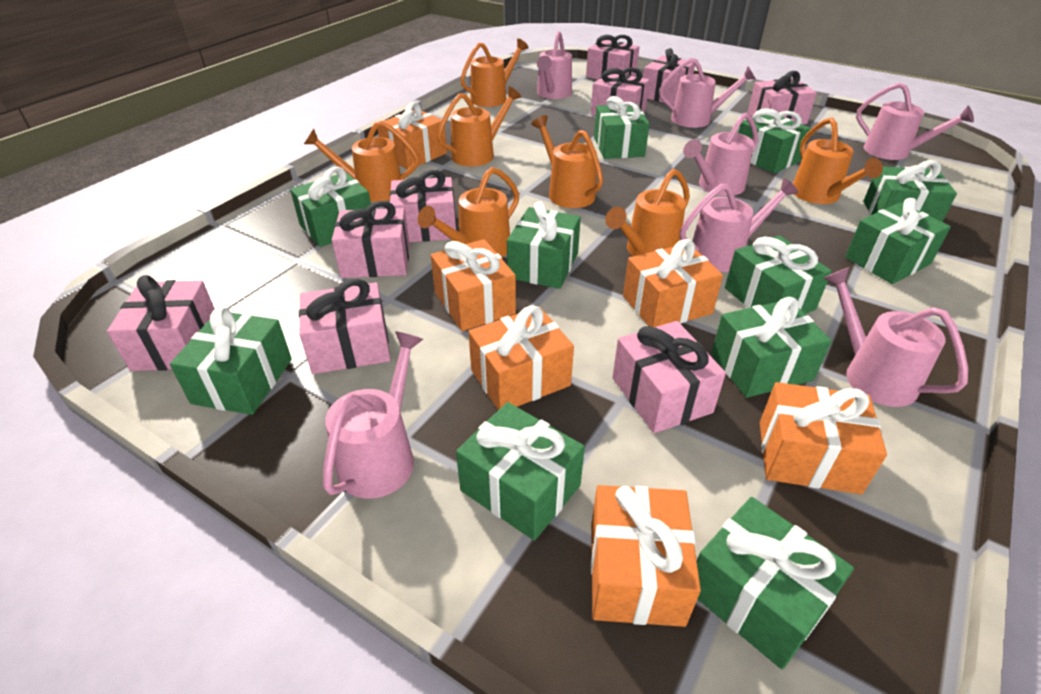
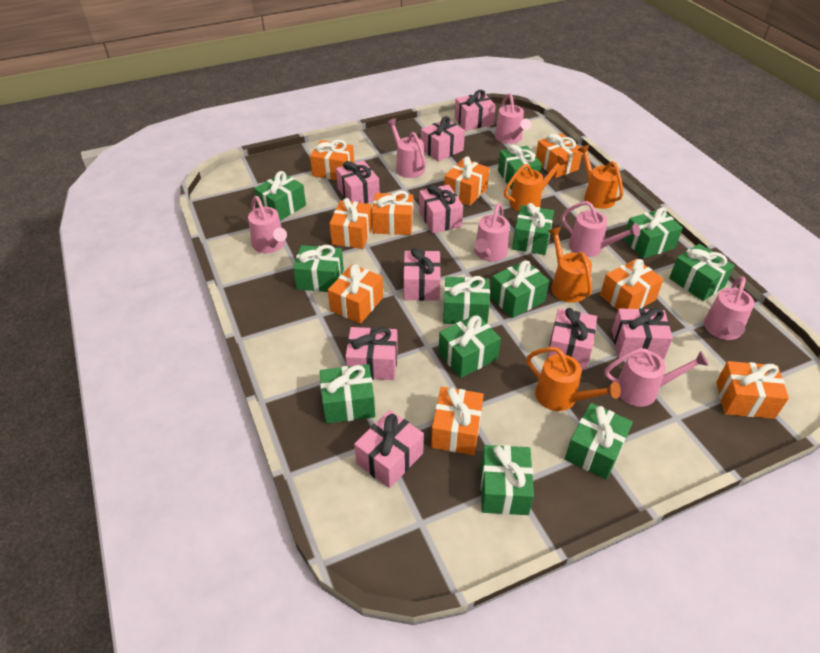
green gift: 11 -> 12
orange gift: 6 -> 9
orange watering can: 7 -> 4

